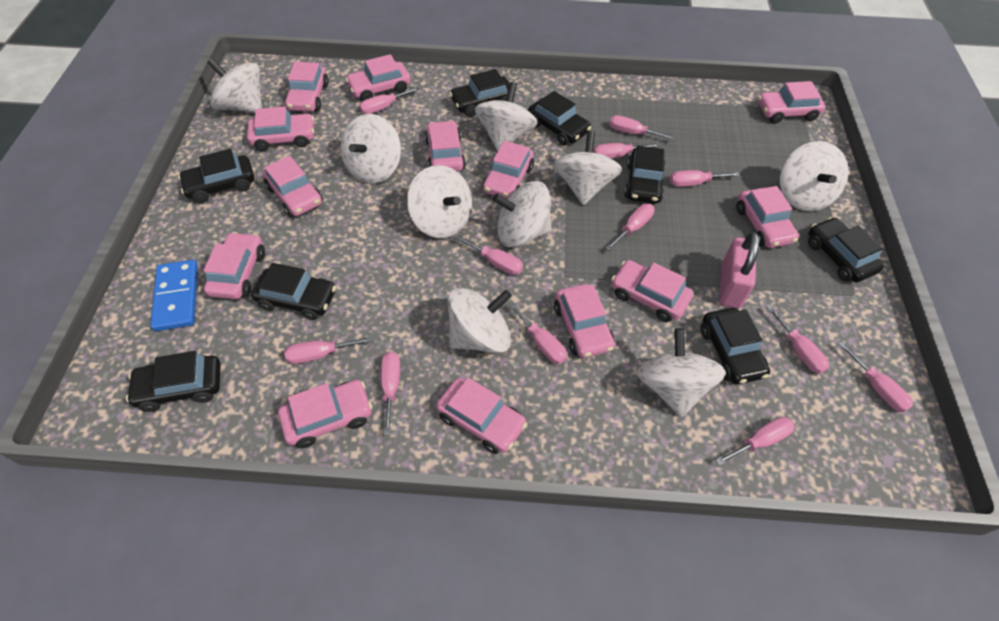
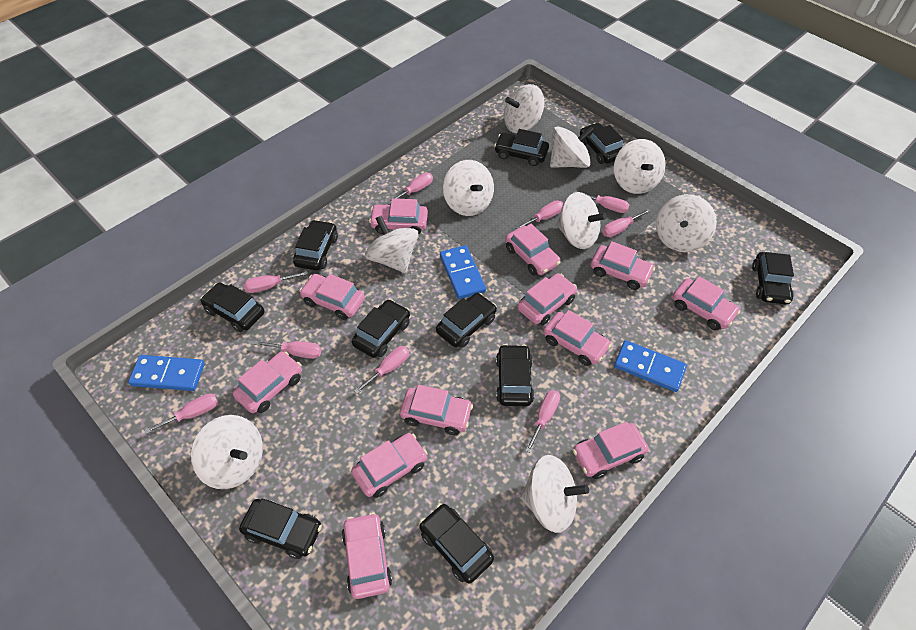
black car: 8 -> 10
blue domino: 1 -> 3
pink car: 13 -> 12
pink padlock: 1 -> 0
pink screwdriver: 12 -> 9

